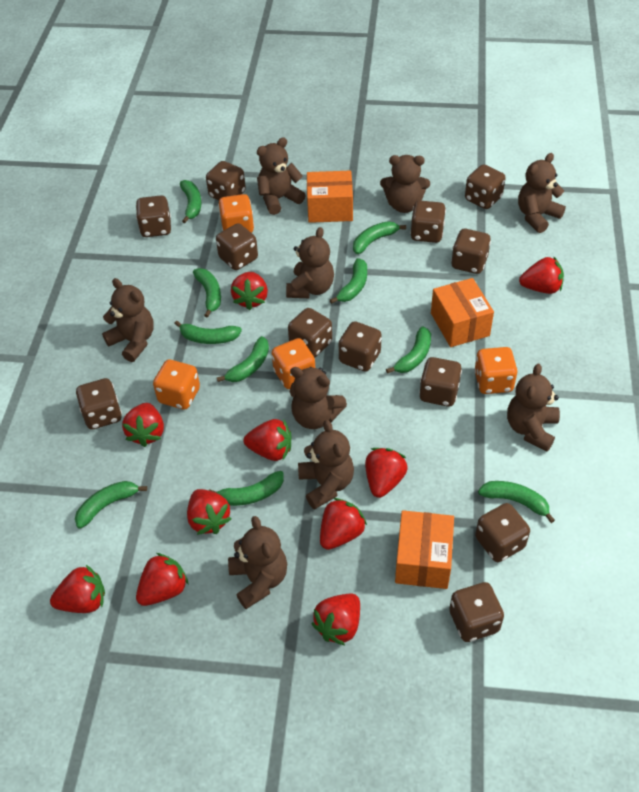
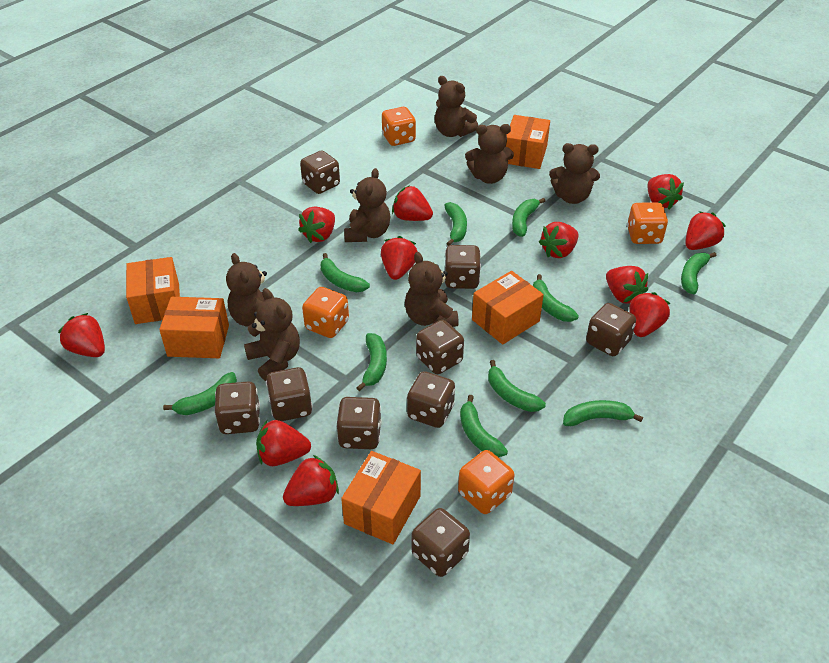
brown dice: 12 -> 9
brown teddy bear: 9 -> 7
orange box: 3 -> 5
red strawberry: 10 -> 11

